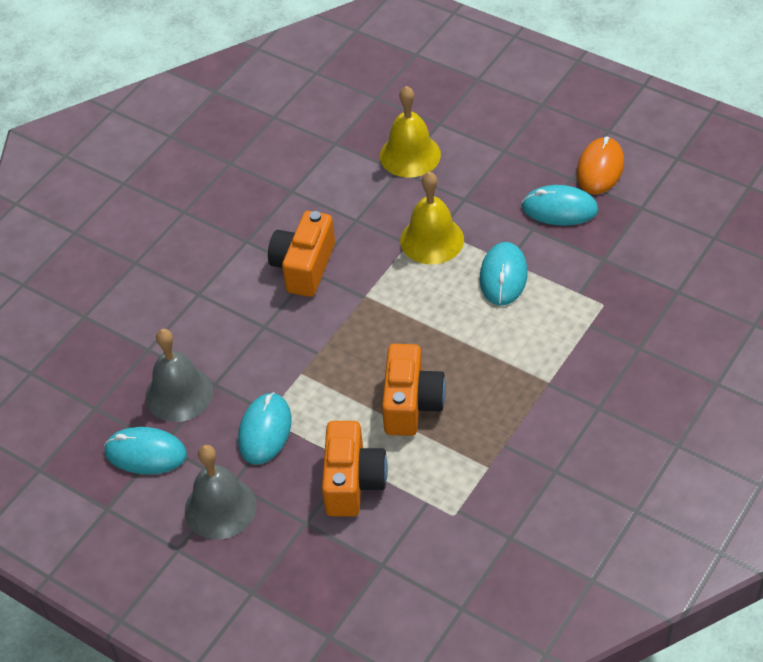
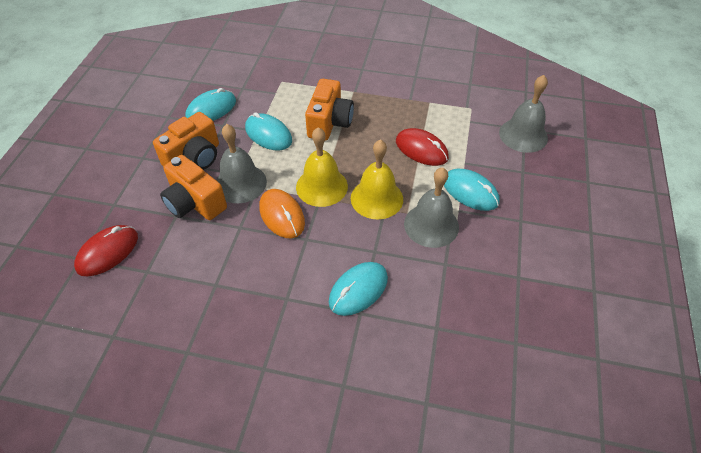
grey bell: 2 -> 3
red mouse: 0 -> 2

